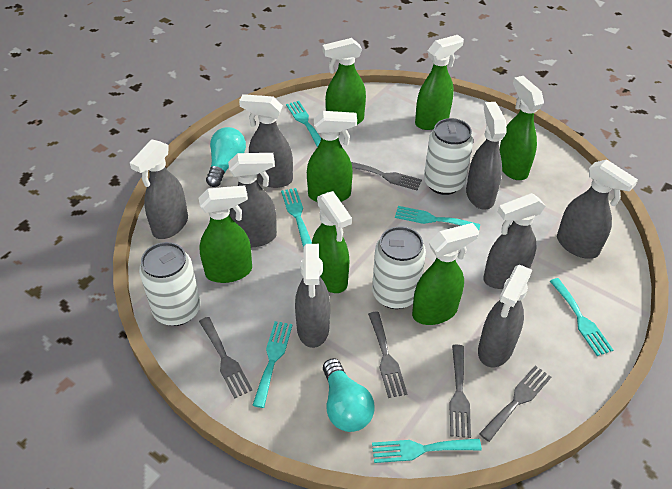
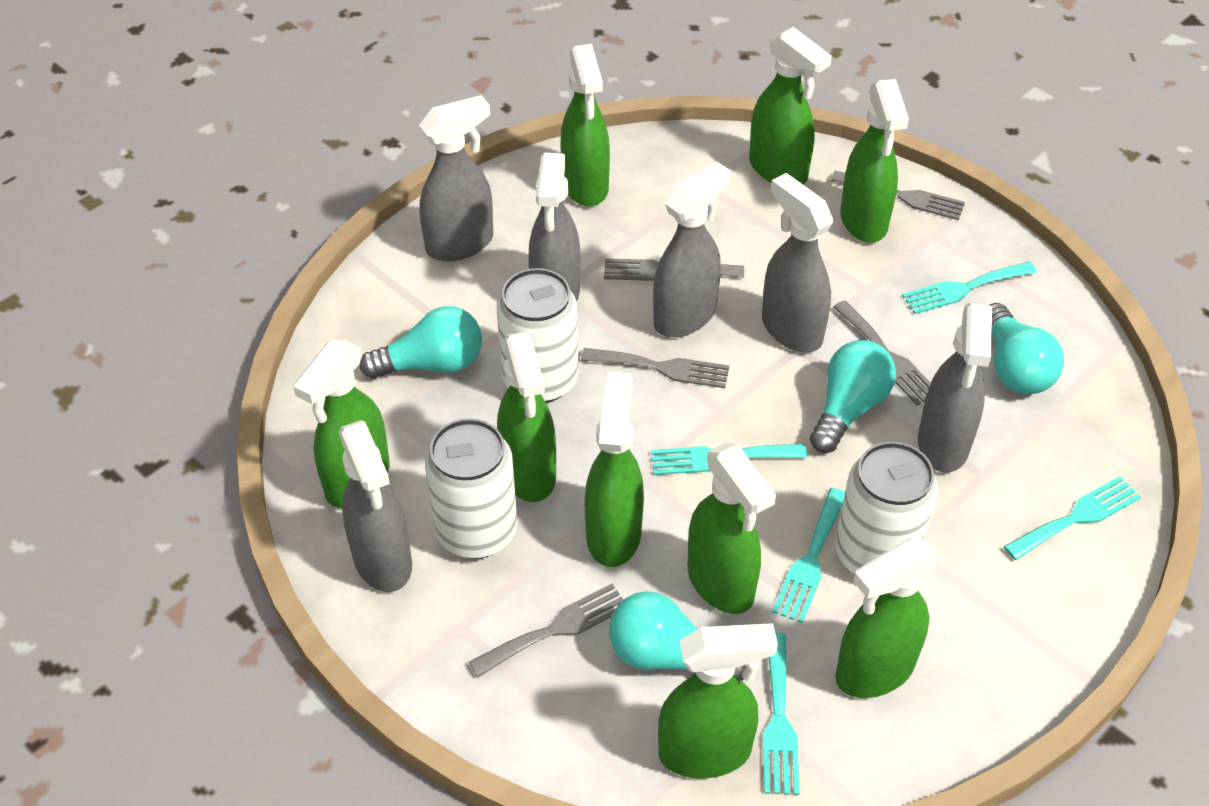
green spray bottle: 7 -> 9
grey spray bottle: 8 -> 6
turquoise fork: 6 -> 5
turquoise light bulb: 2 -> 4

